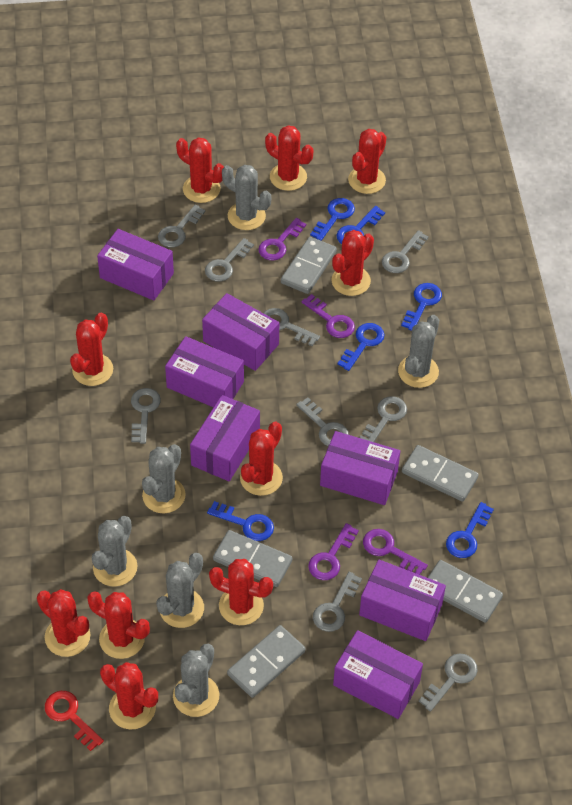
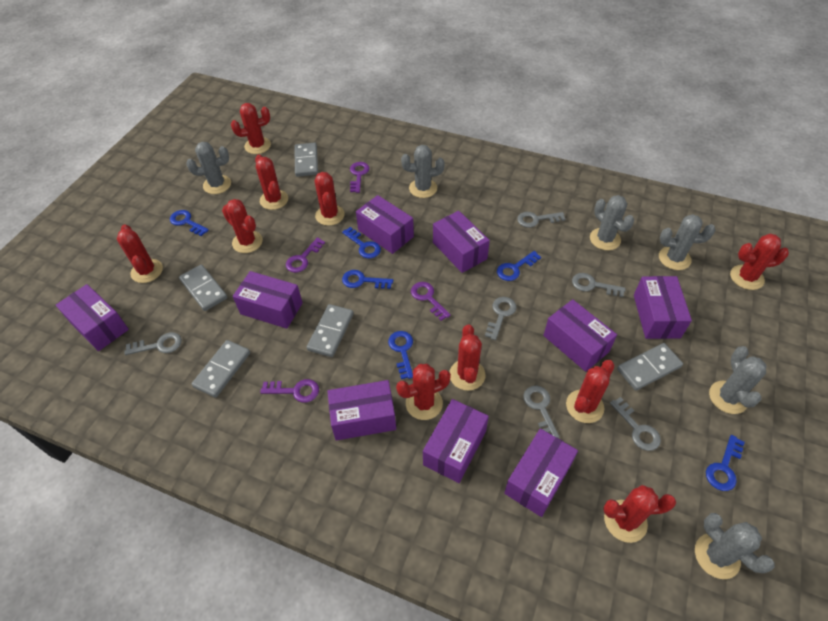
grey key: 9 -> 6
purple box: 7 -> 9
red key: 1 -> 0

